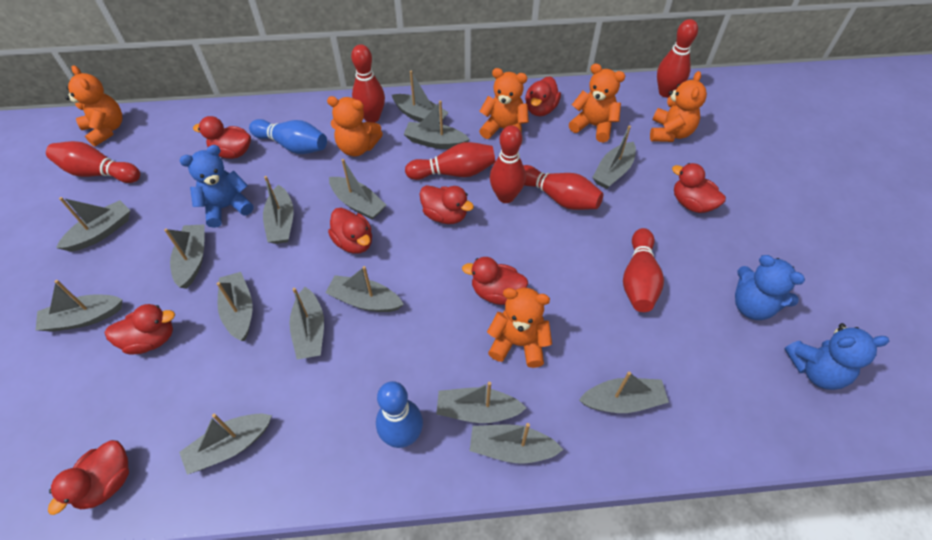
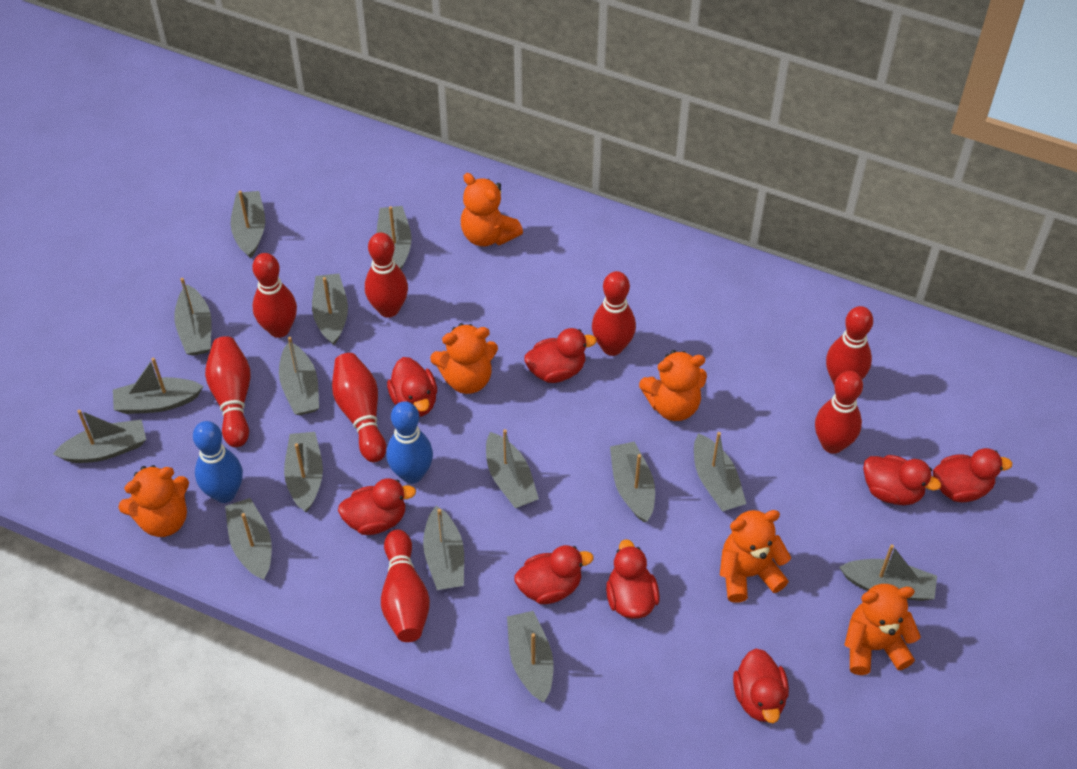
blue teddy bear: 3 -> 0
red bowling pin: 7 -> 8

